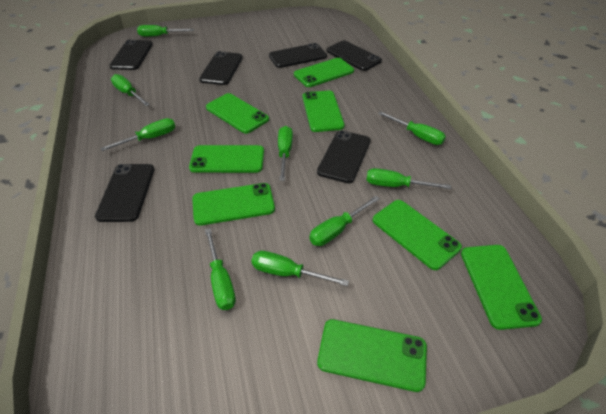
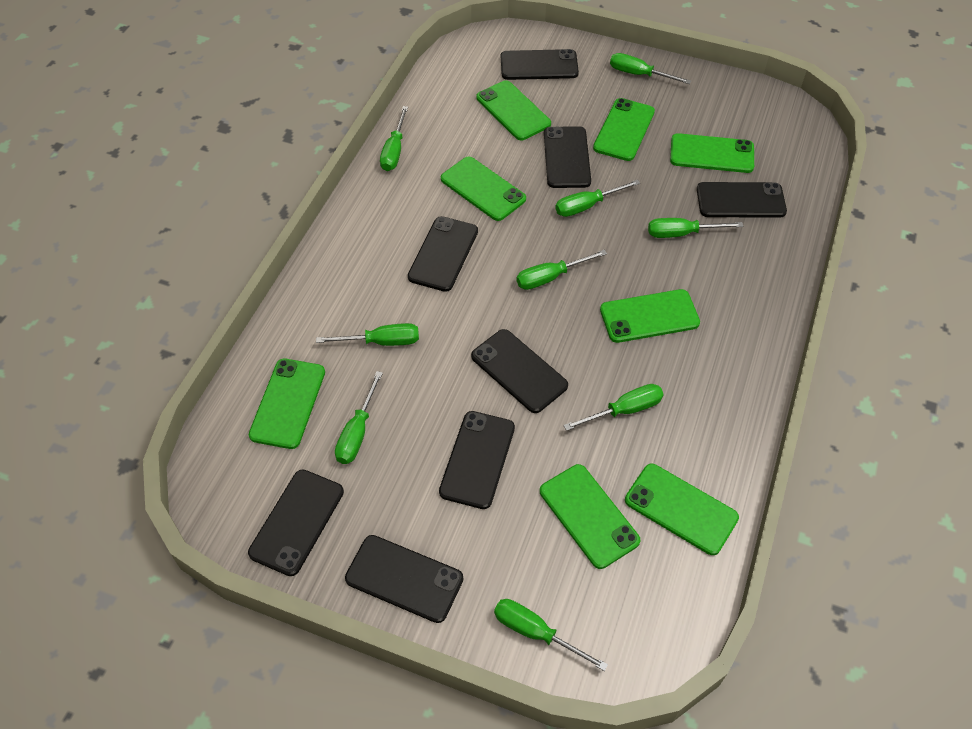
black phone: 6 -> 8

